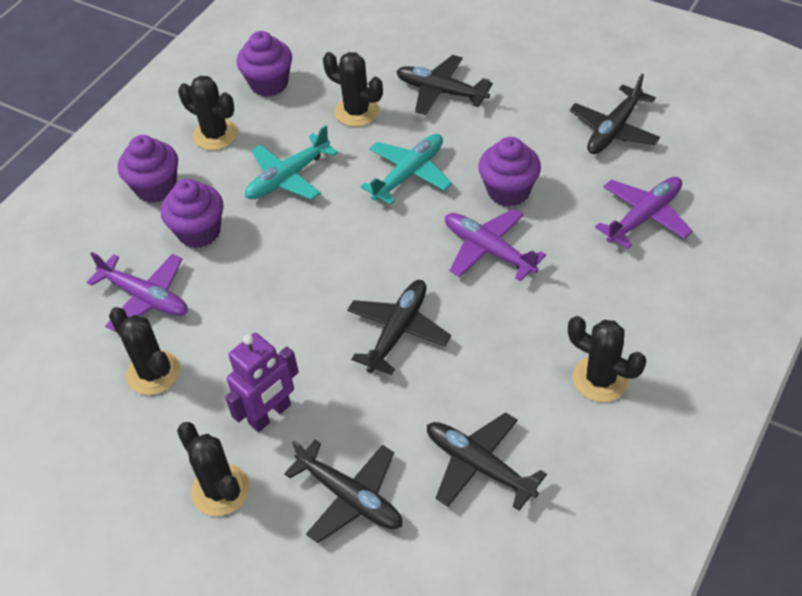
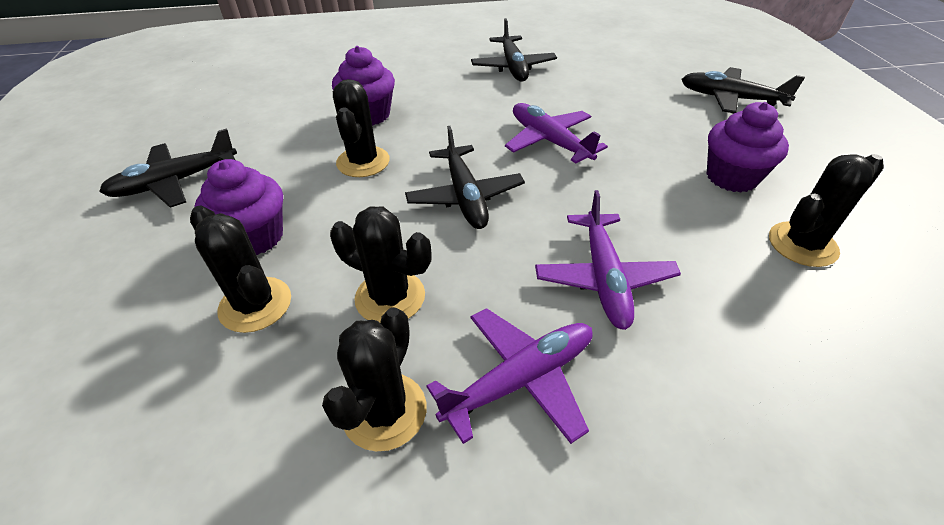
black plane: 5 -> 4
purple cupcake: 4 -> 3
purple robot: 1 -> 0
turquoise plane: 2 -> 0

